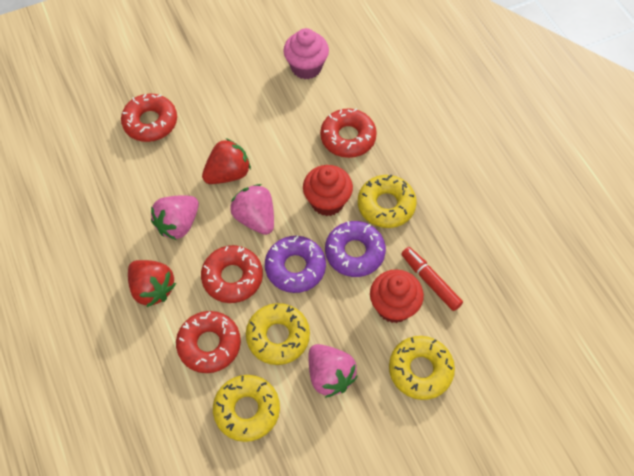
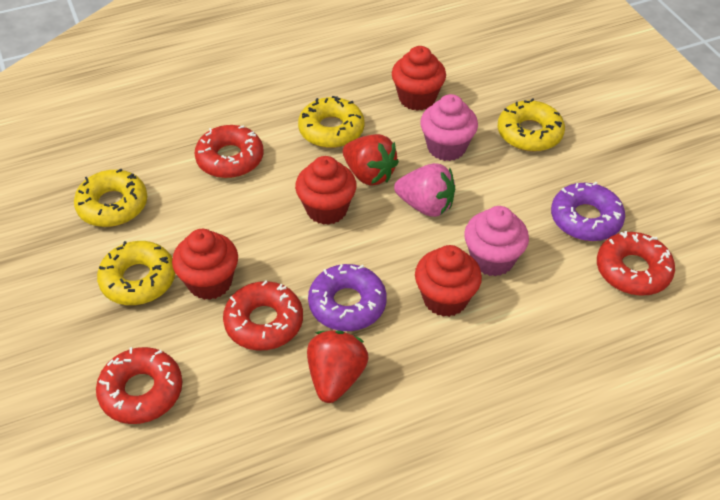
pink cupcake: 1 -> 2
pink strawberry: 3 -> 1
red cupcake: 2 -> 4
red marker: 1 -> 0

